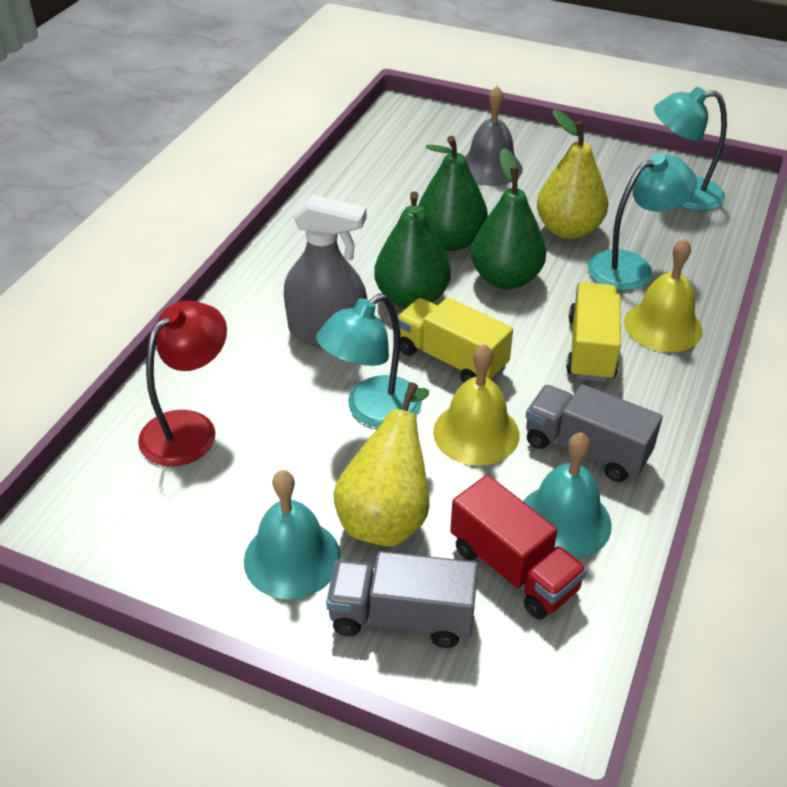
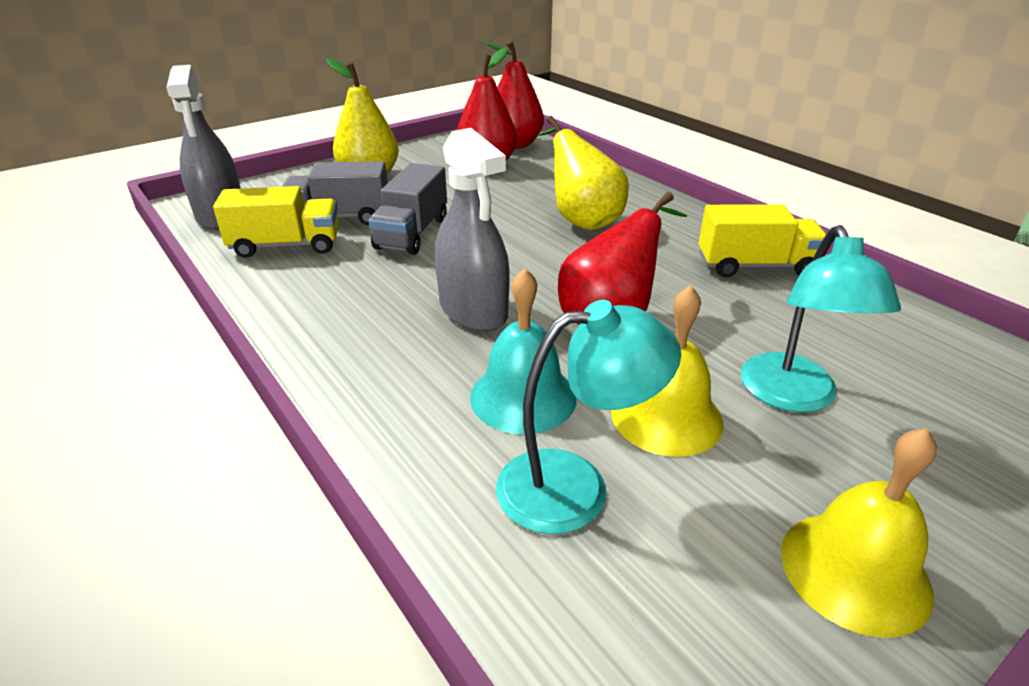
green pear: 3 -> 0
grey bell: 1 -> 0
grey spray bottle: 1 -> 2
red lamp: 1 -> 0
red pear: 0 -> 3
red truck: 1 -> 0
turquoise bell: 2 -> 1
turquoise lamp: 3 -> 2

